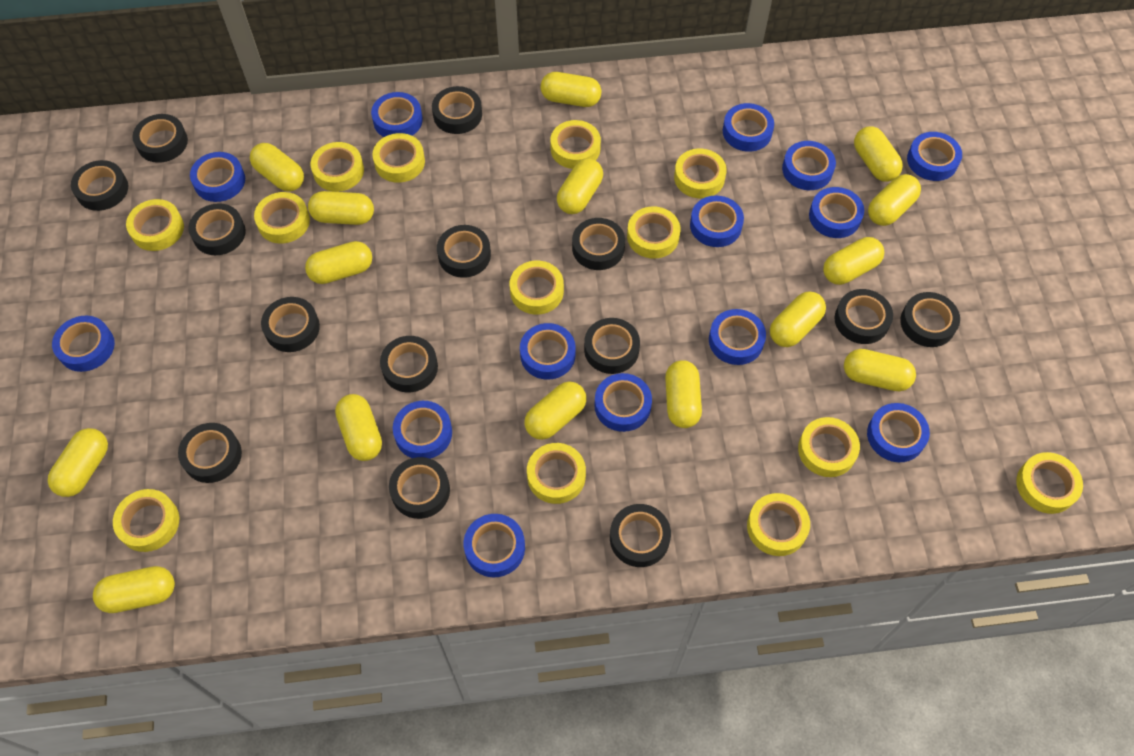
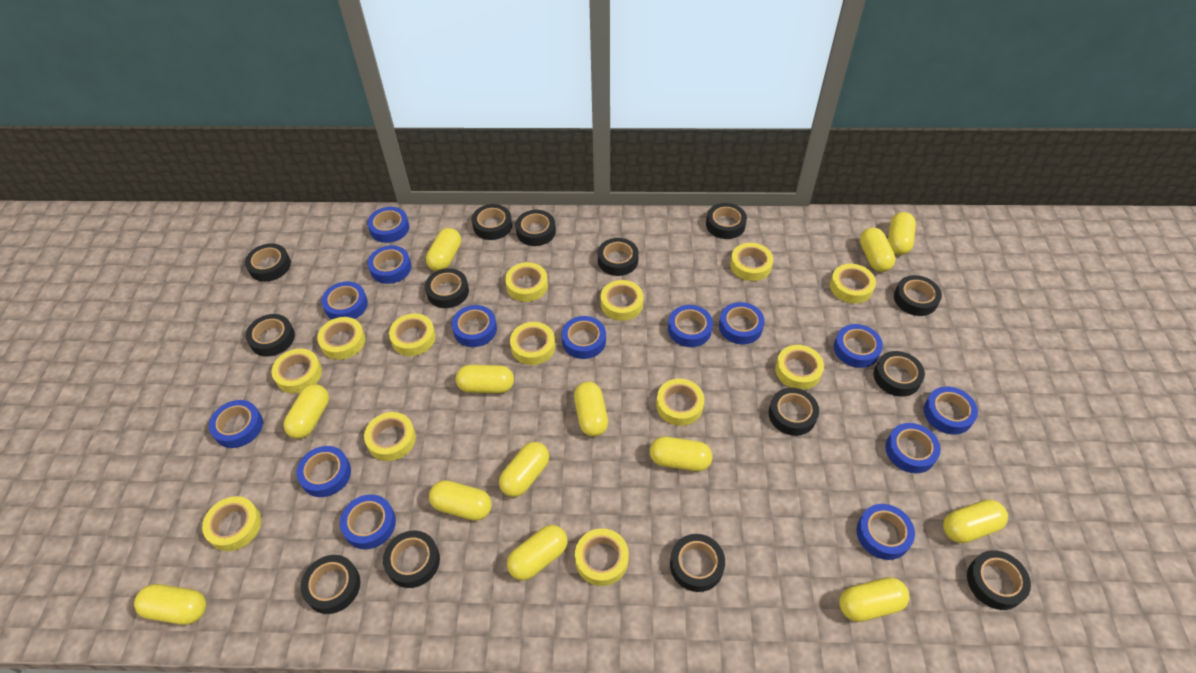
yellow capsule: 15 -> 13

